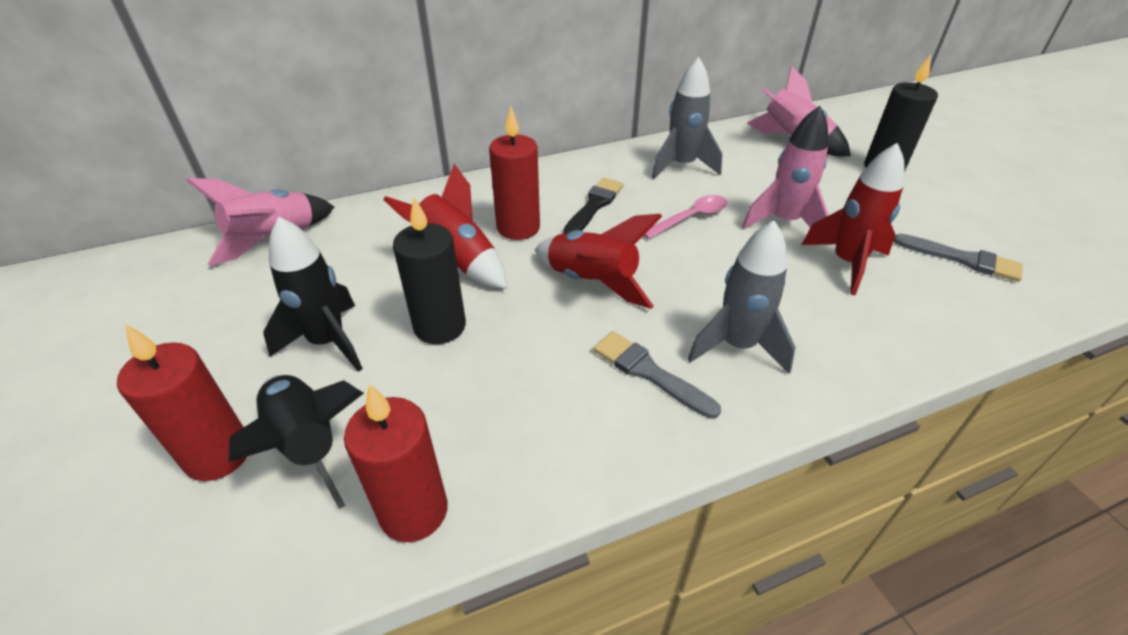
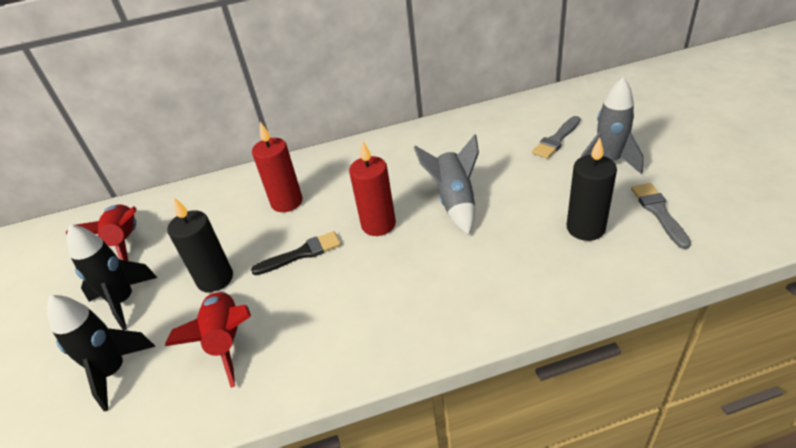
pink rocket: 3 -> 0
pink spoon: 1 -> 0
red candle: 3 -> 2
red rocket: 3 -> 2

